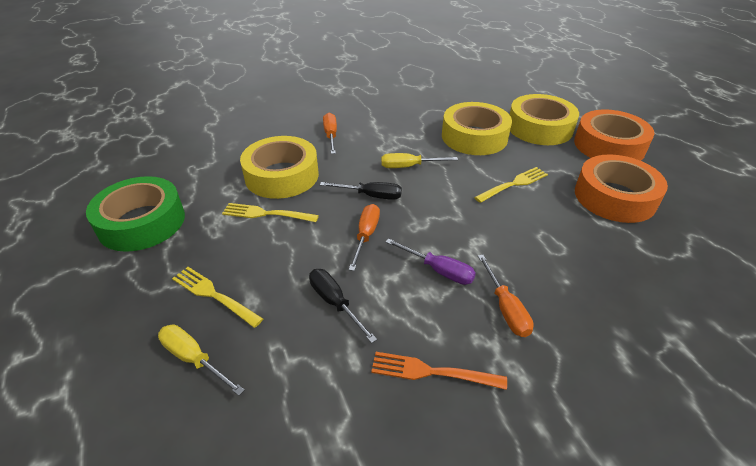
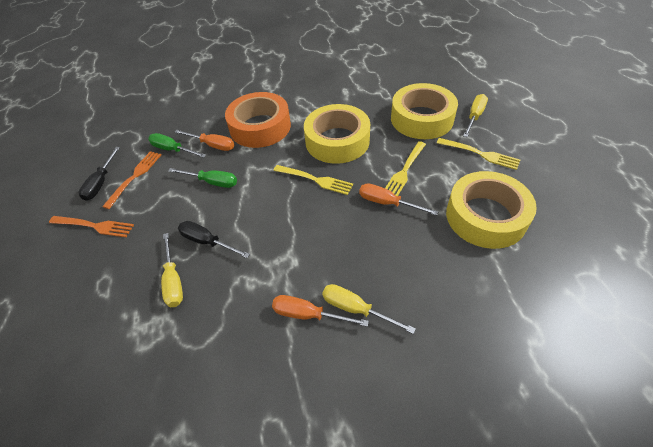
green screwdriver: 0 -> 2
green tape: 1 -> 0
orange fork: 1 -> 2
orange tape: 2 -> 1
purple screwdriver: 1 -> 0
yellow screwdriver: 2 -> 3

